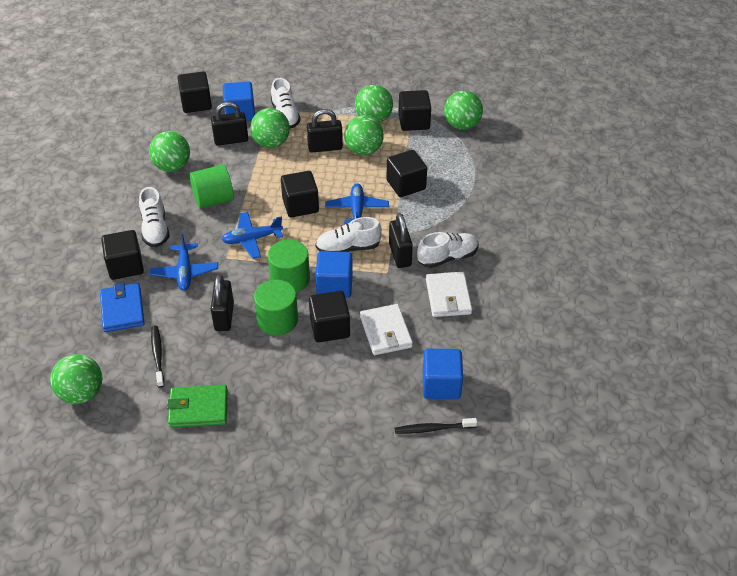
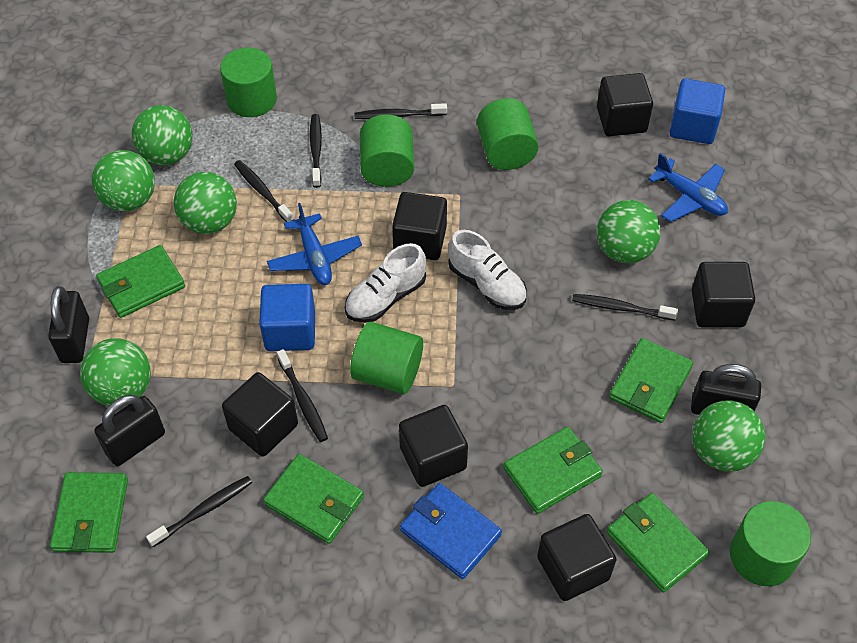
black padlock: 4 -> 3
black toothbrush: 2 -> 6
blue cube: 3 -> 2
blue plane: 3 -> 2
green cylinder: 3 -> 5
green wallet: 1 -> 6
white shoe: 4 -> 2
white wallet: 2 -> 0

